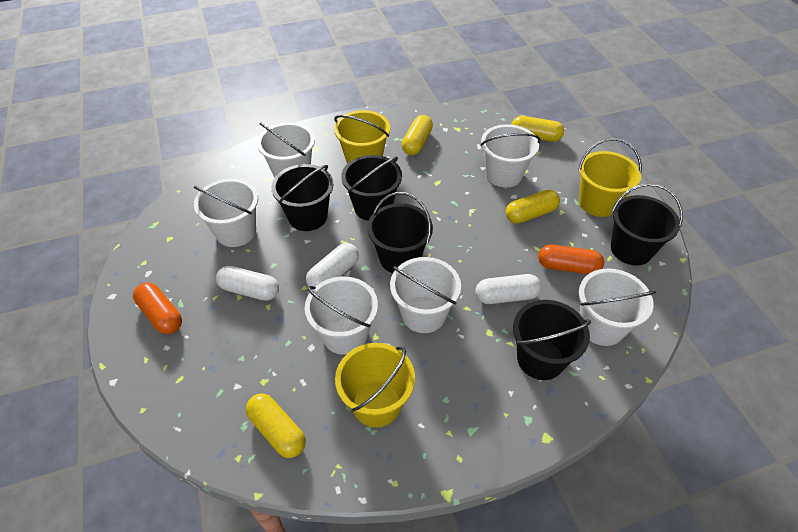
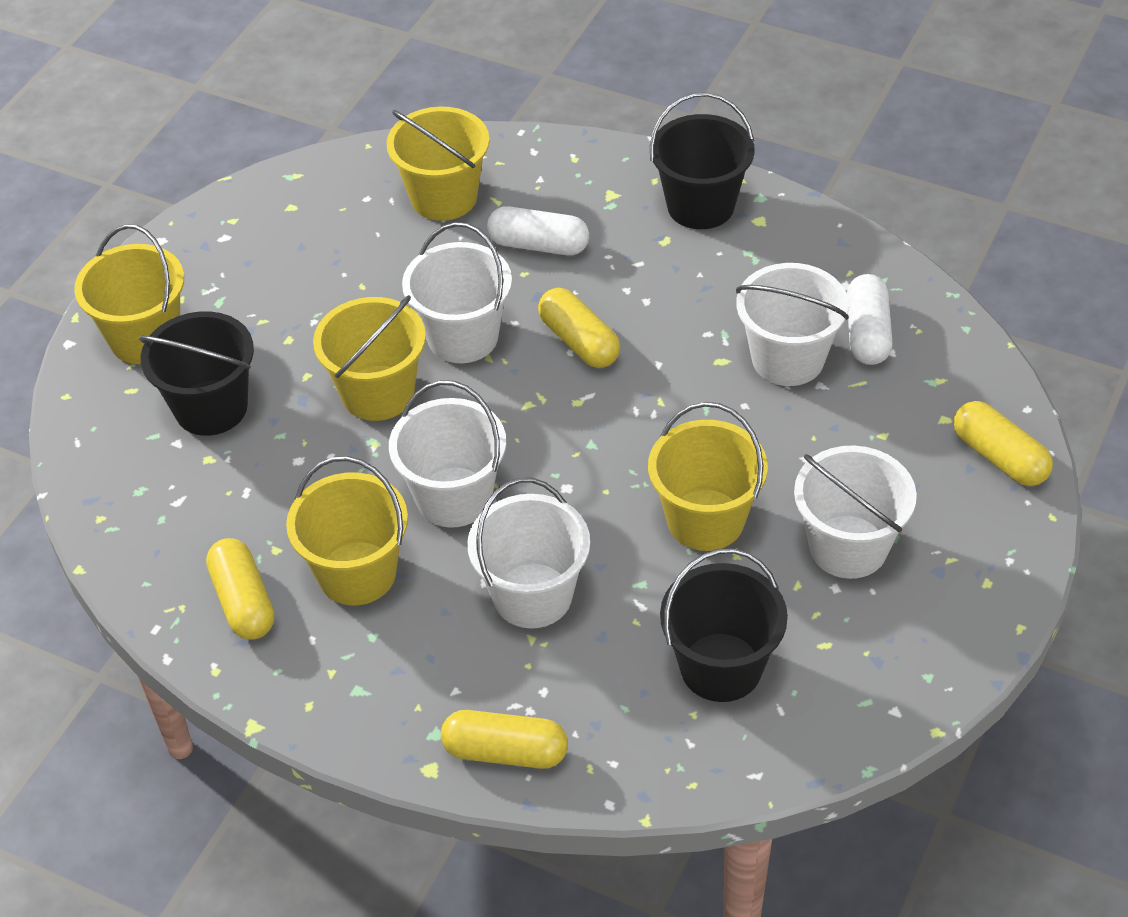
black bucket: 5 -> 3
orange capsule: 2 -> 0
white bucket: 6 -> 5
white capsule: 3 -> 2
yellow bucket: 3 -> 5

